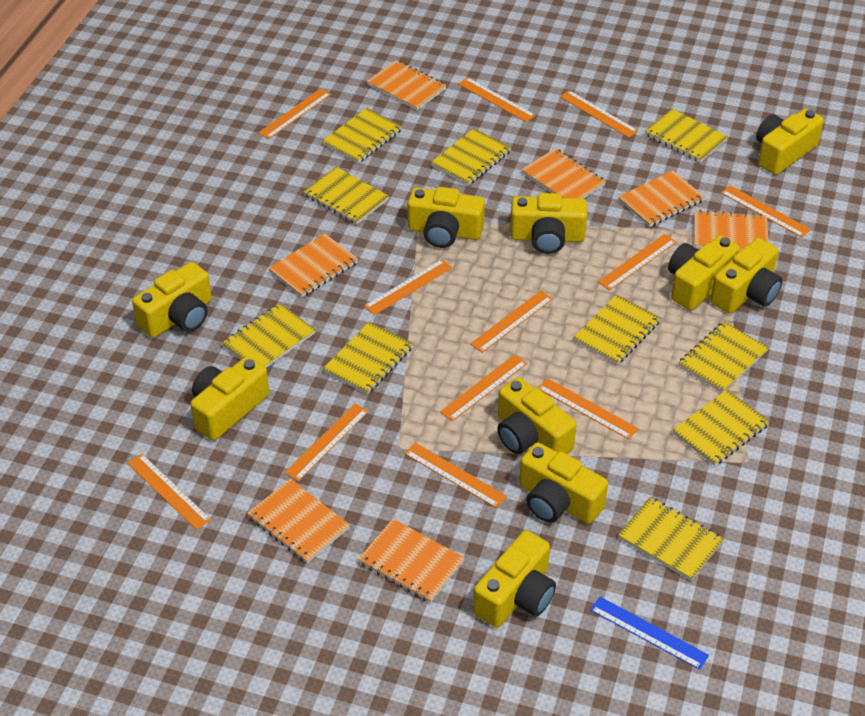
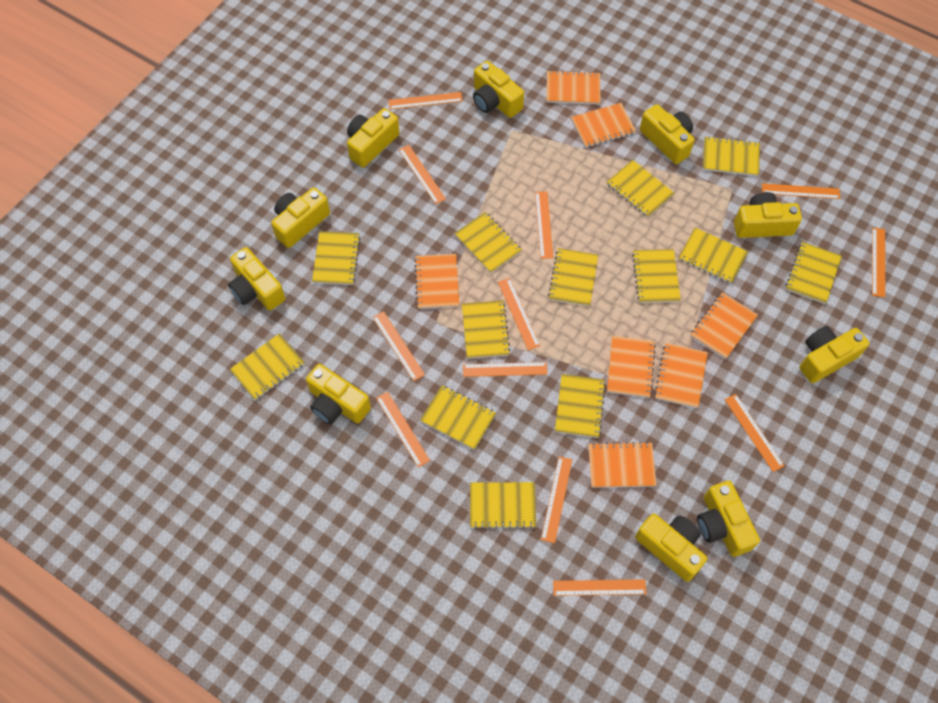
blue ruler: 1 -> 0
yellow notebook: 10 -> 13

